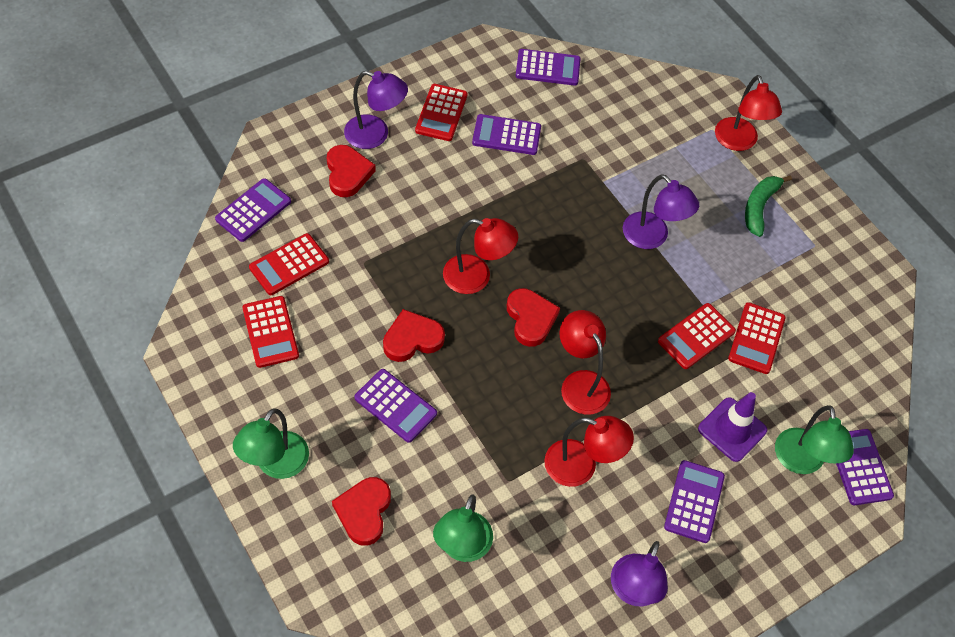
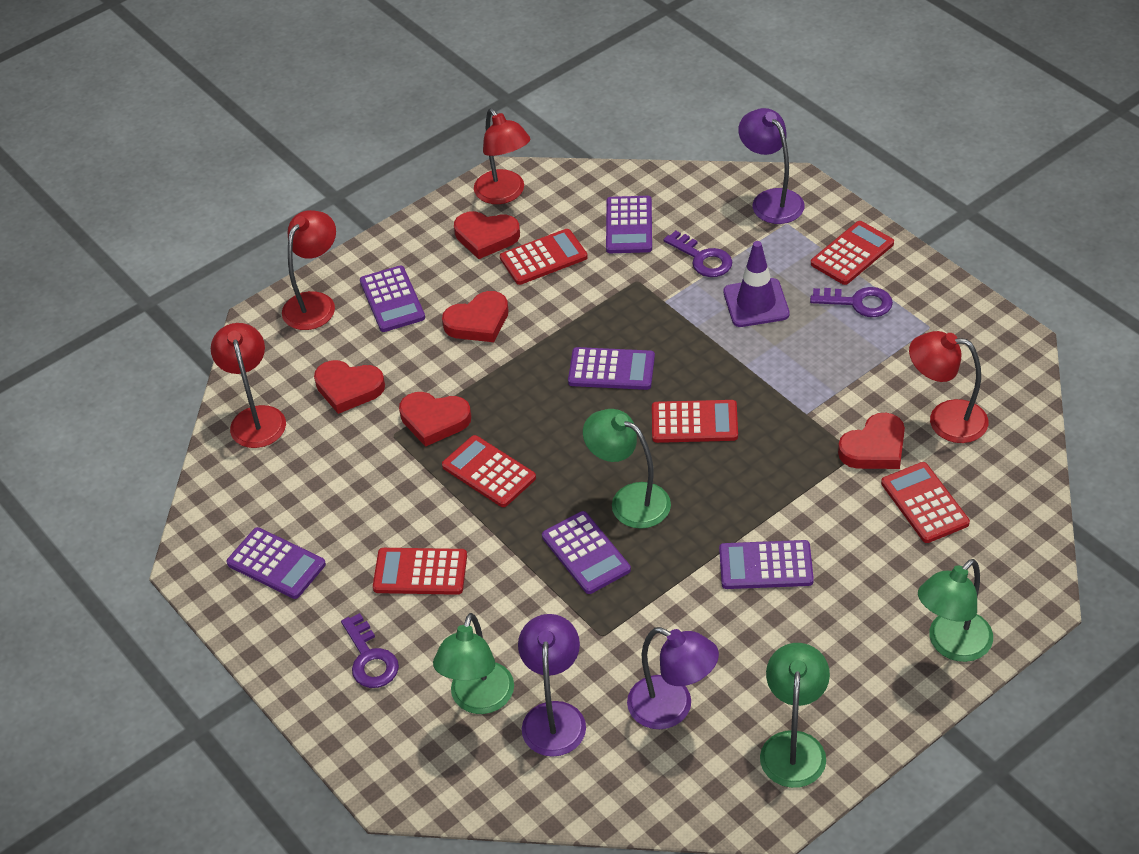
green banana: 1 -> 0
green lamp: 3 -> 4
purple key: 0 -> 3
red calculator: 5 -> 6
red heart: 4 -> 5

